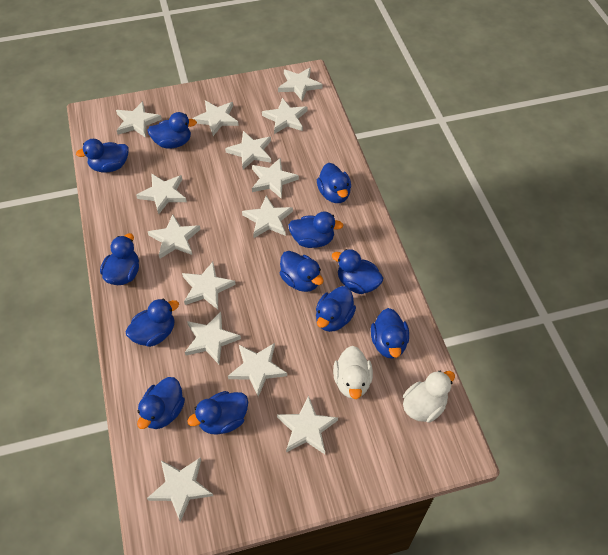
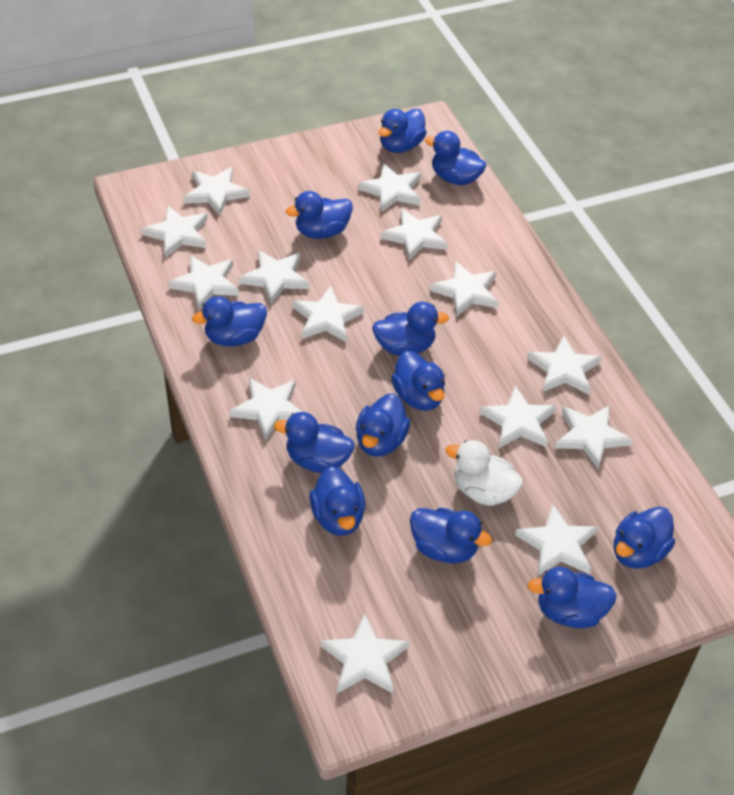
white duck: 2 -> 1

